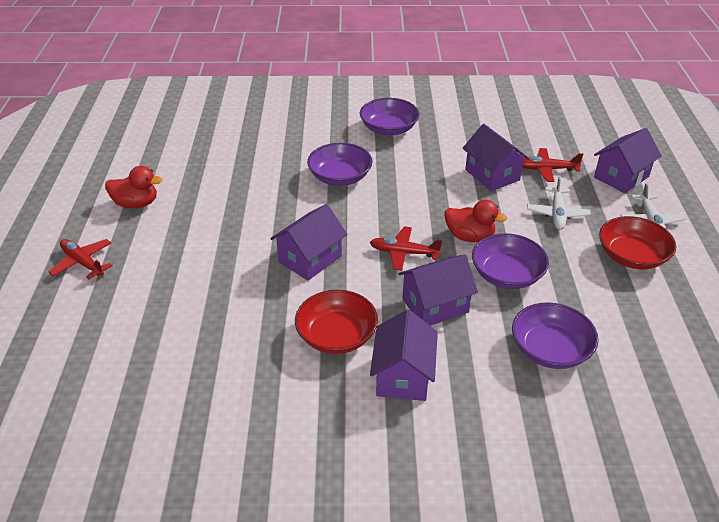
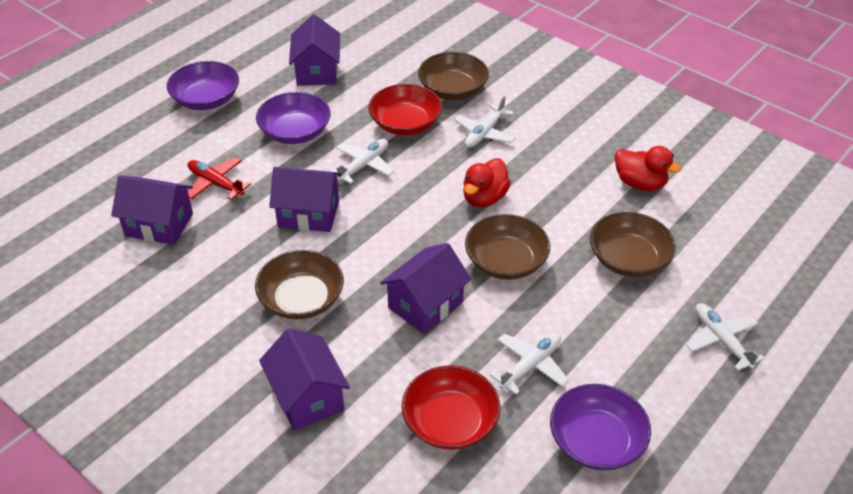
brown bowl: 0 -> 4
purple bowl: 4 -> 3
red plane: 3 -> 1
white plane: 2 -> 4

